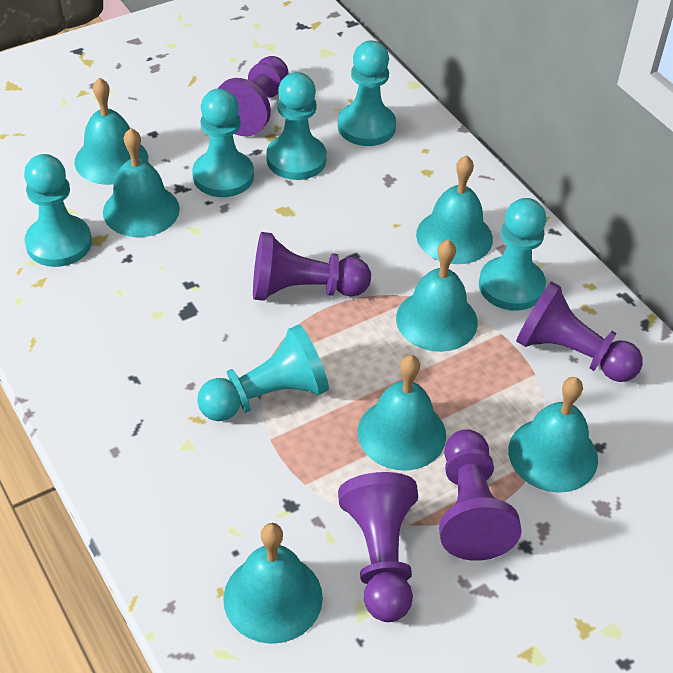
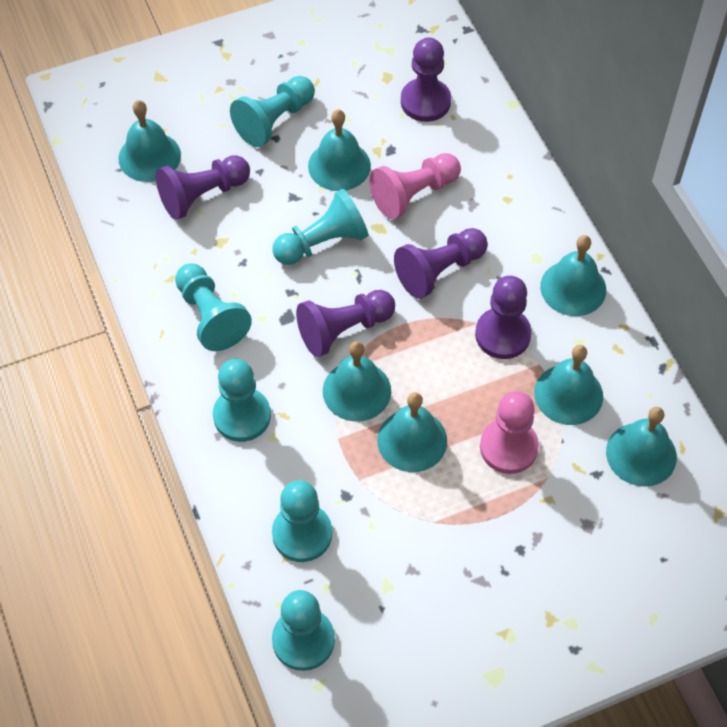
pink pawn: 0 -> 2

